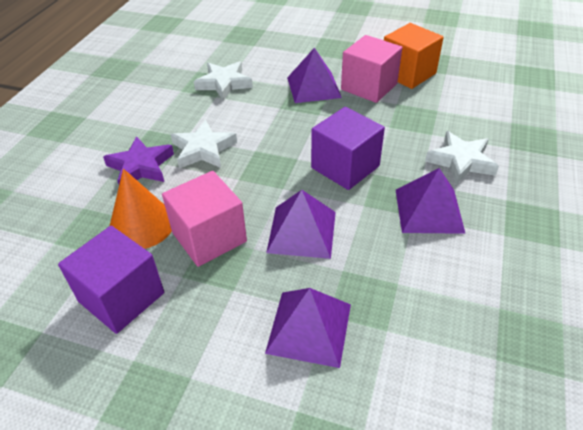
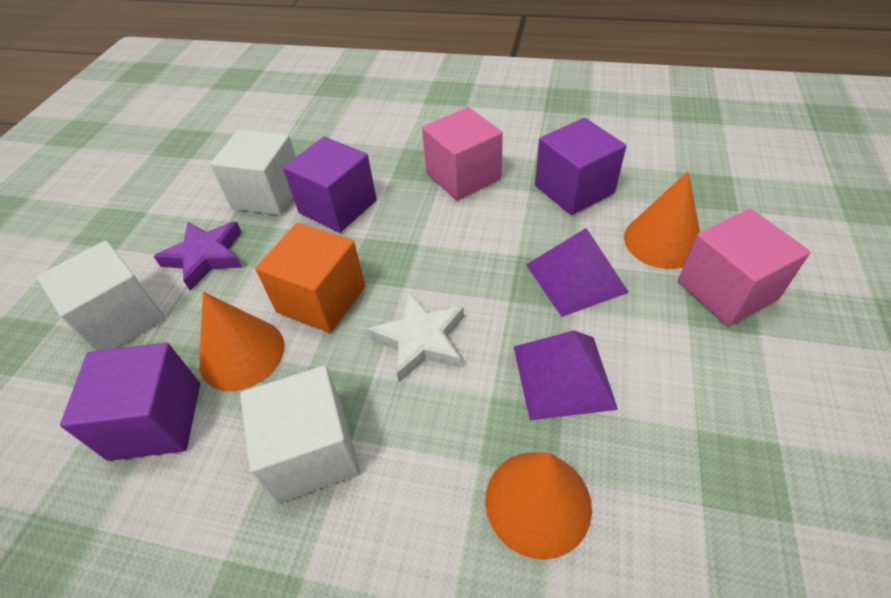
orange cone: 1 -> 3
purple cube: 2 -> 3
purple pyramid: 4 -> 2
white cube: 0 -> 3
white star: 3 -> 1

